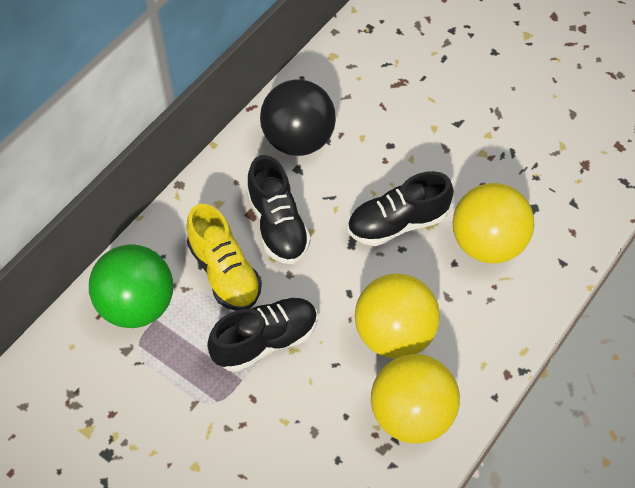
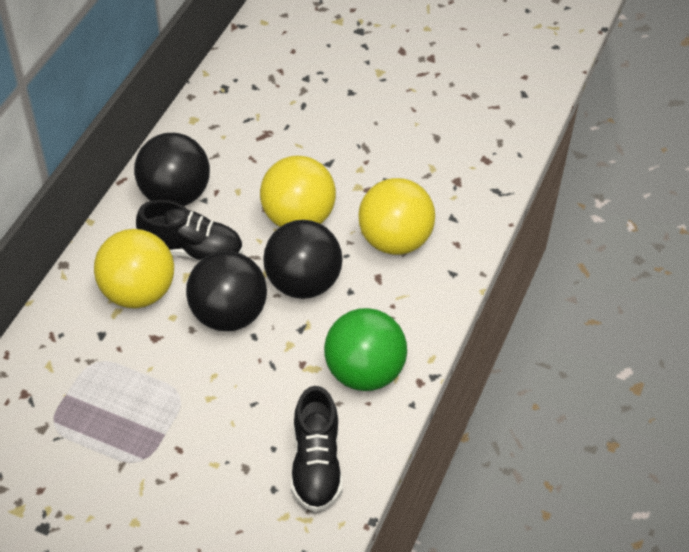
black ball: 1 -> 3
black shoe: 3 -> 2
yellow shoe: 1 -> 0

